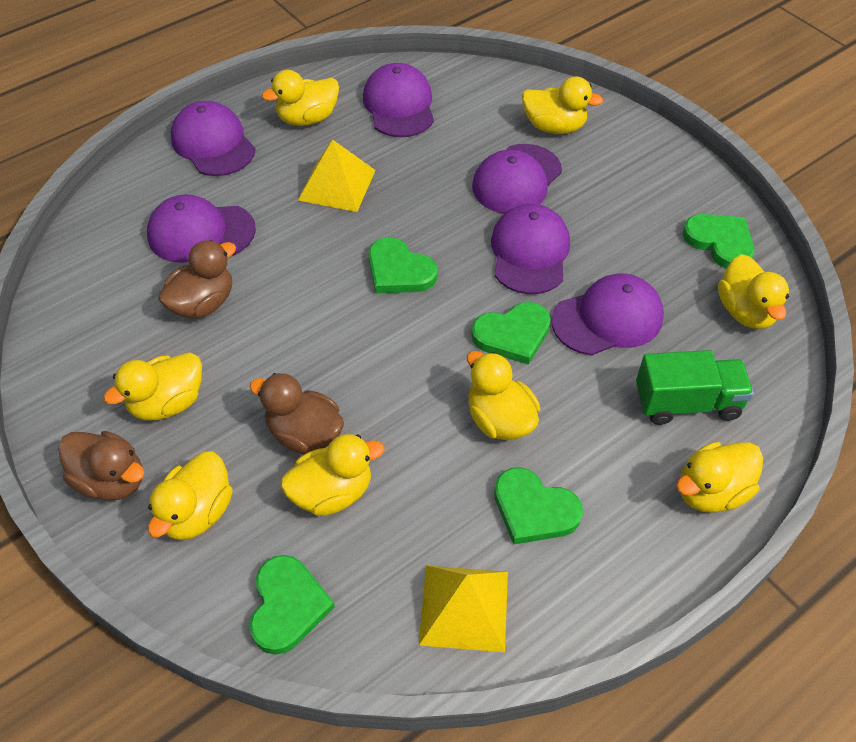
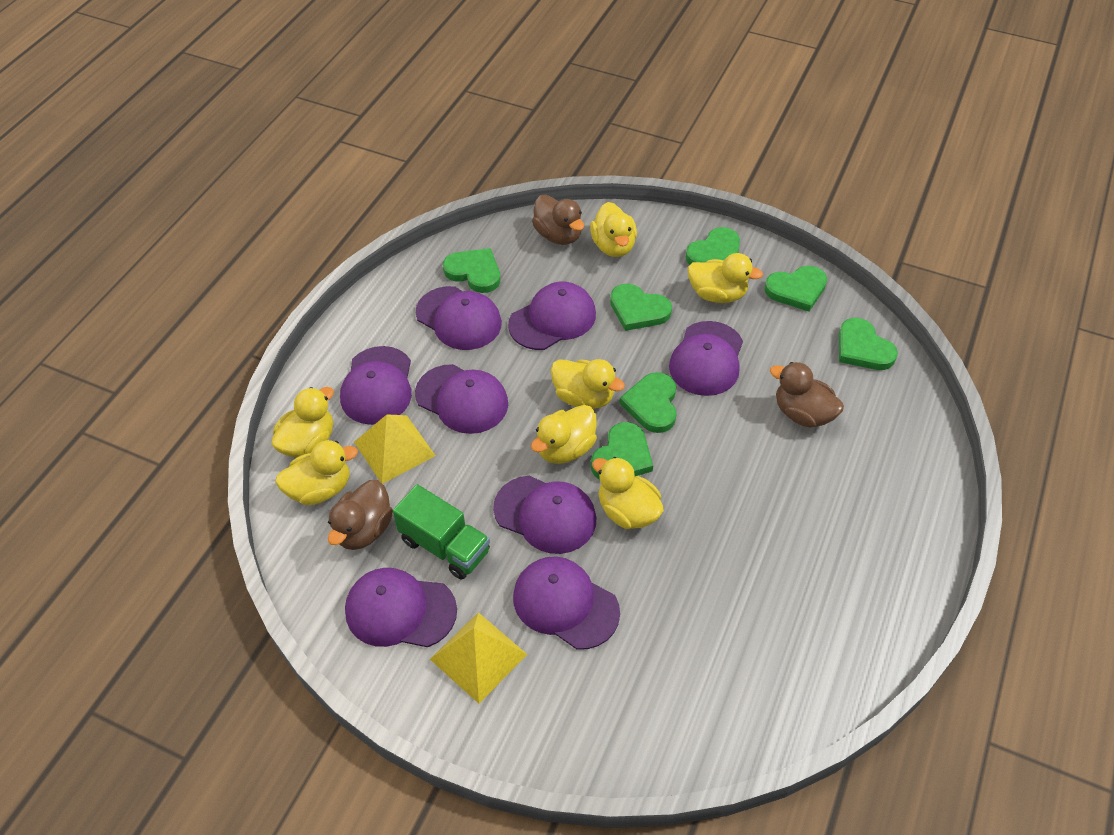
green heart: 5 -> 7
purple cap: 6 -> 8
yellow duck: 8 -> 7

